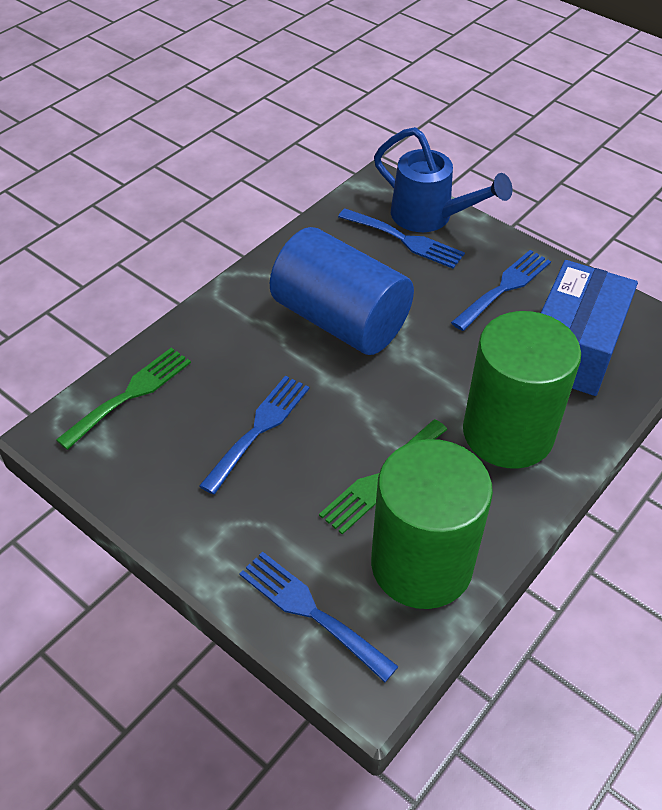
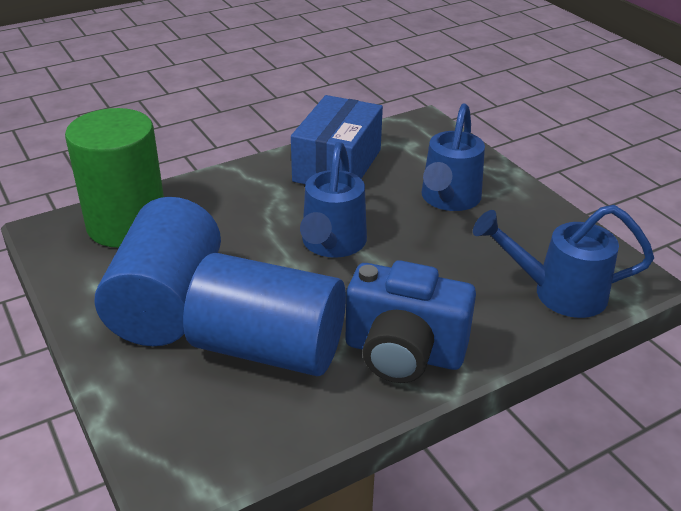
blue camera: 0 -> 1
blue cylinder: 1 -> 2
blue fork: 4 -> 0
blue watering can: 1 -> 3
green cylinder: 2 -> 1
green fork: 2 -> 0

